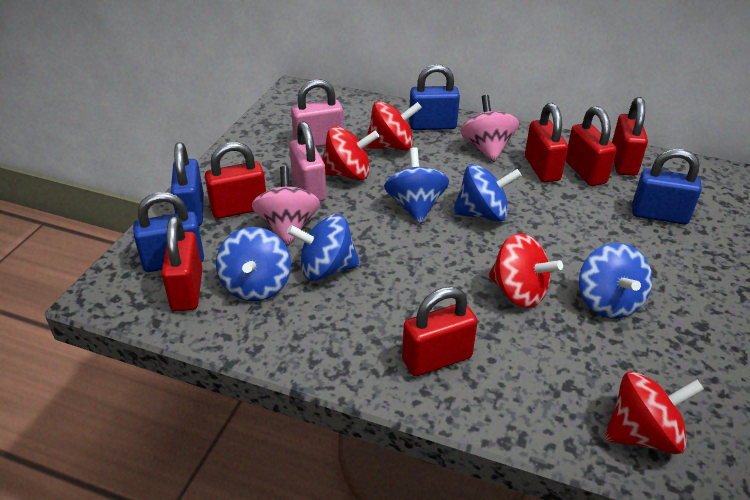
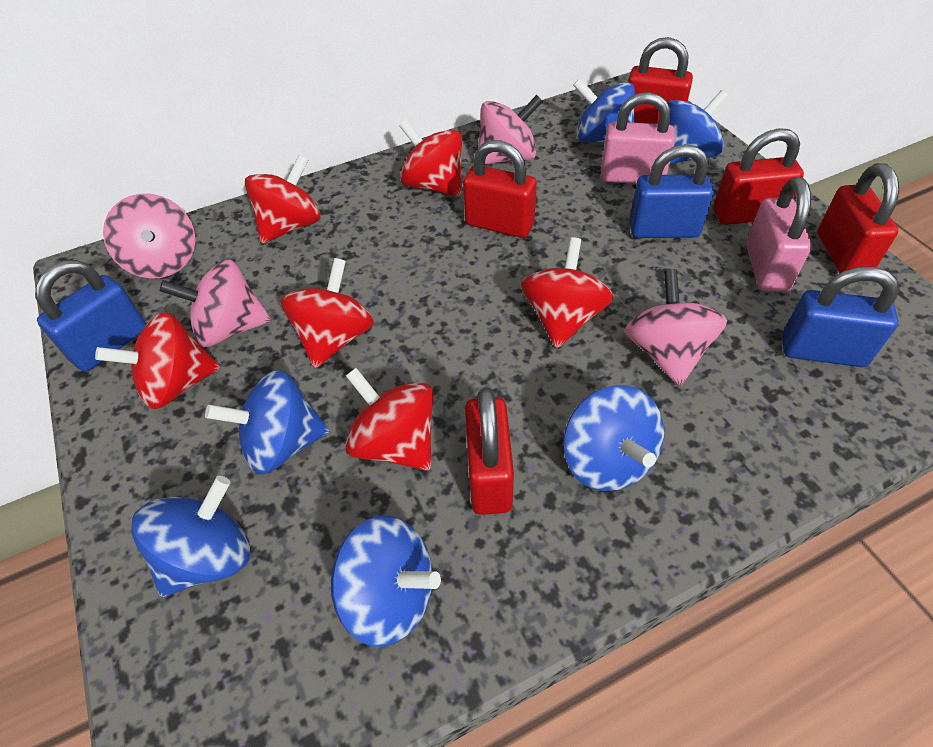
blue padlock: 4 -> 3
blue spinning top: 5 -> 6
pink spinning top: 2 -> 4
red padlock: 6 -> 5
red spinning top: 4 -> 6

